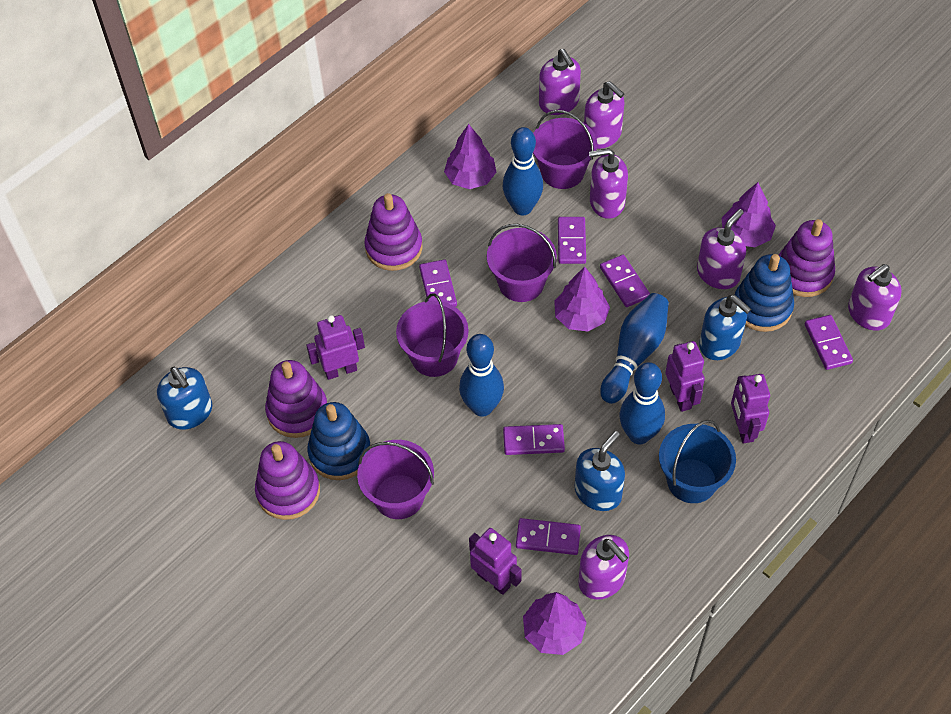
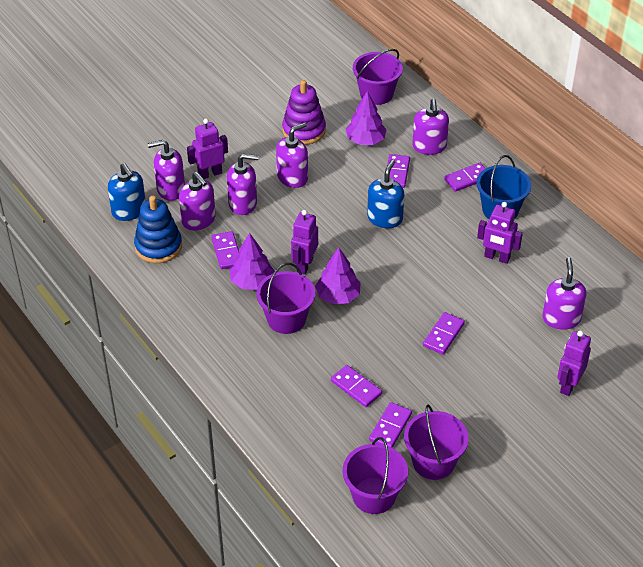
blue bowling pin: 4 -> 0
blue soap dispenser: 3 -> 2
blue stacking toy: 2 -> 1
purple stacking toy: 4 -> 1
purple tree: 4 -> 3

